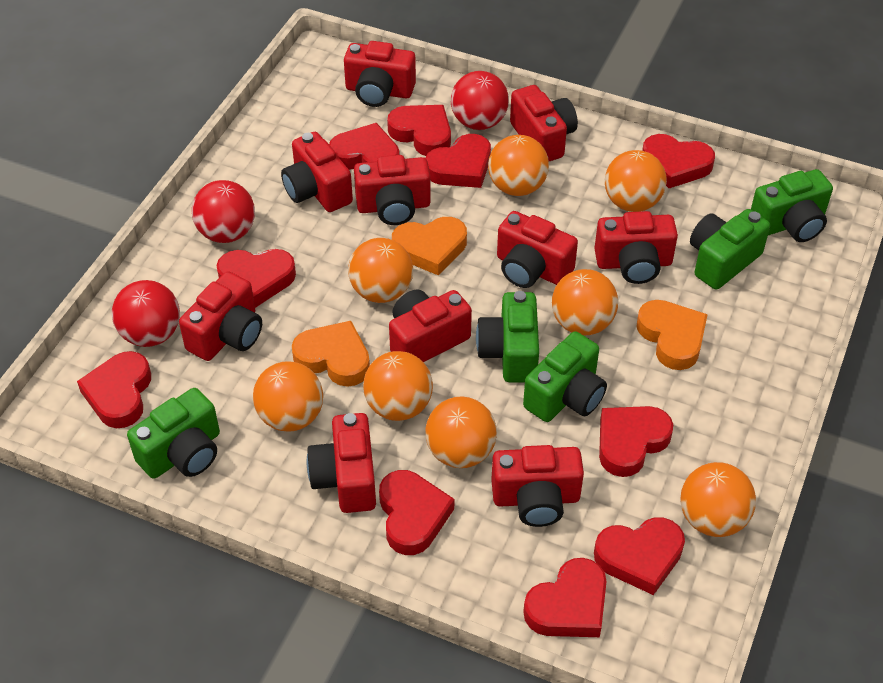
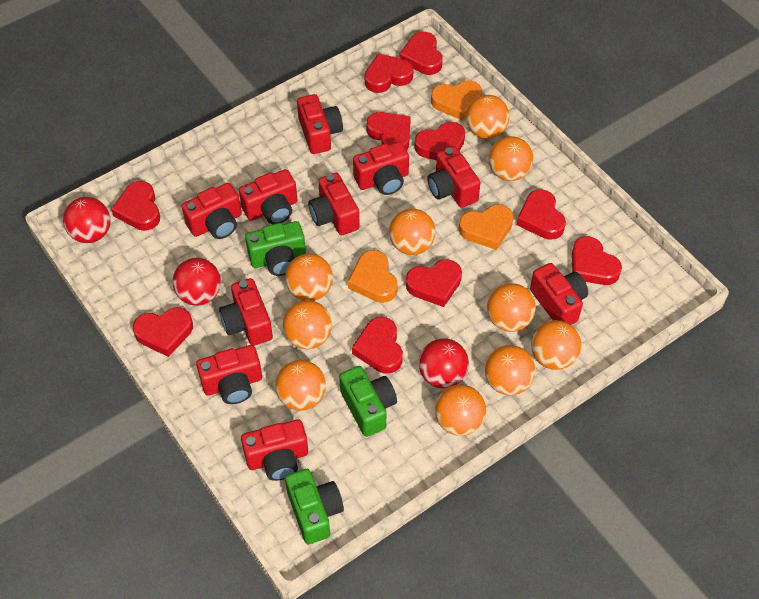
green camera: 5 -> 3
orange ball: 8 -> 10

